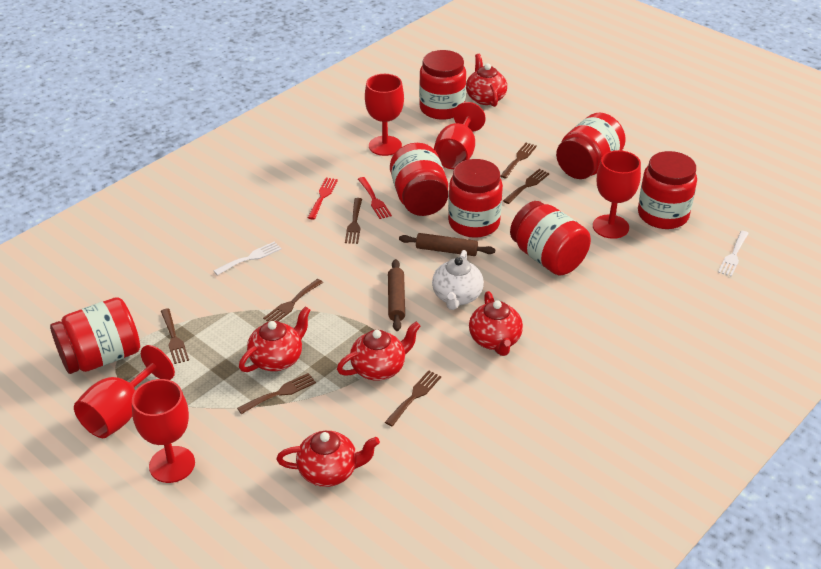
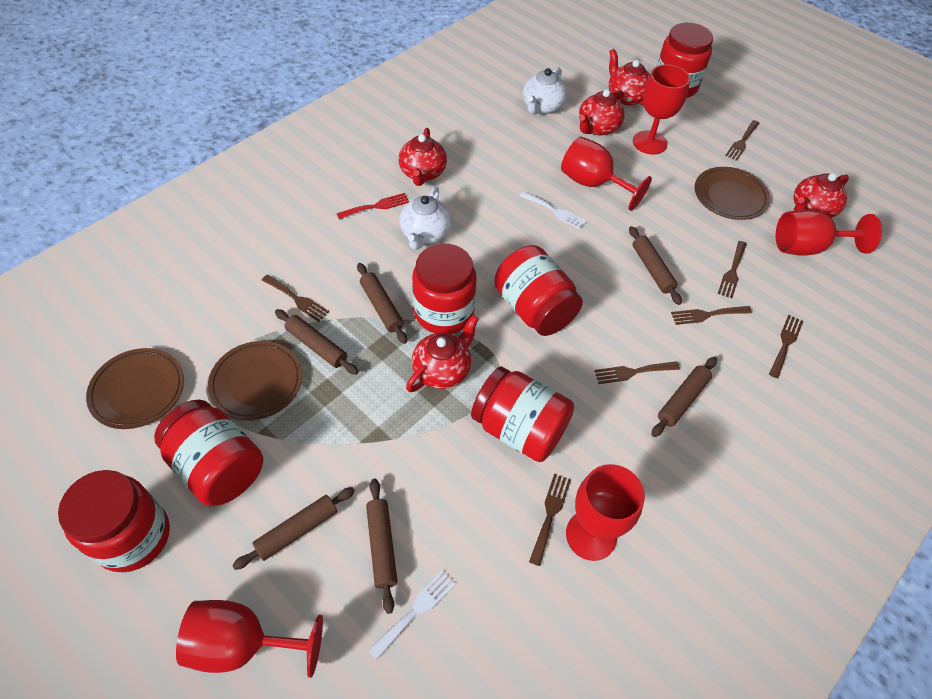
brown plate: 0 -> 3
brown rolling pin: 2 -> 6
red fork: 2 -> 1
red jar: 7 -> 6
white teapot: 1 -> 2

